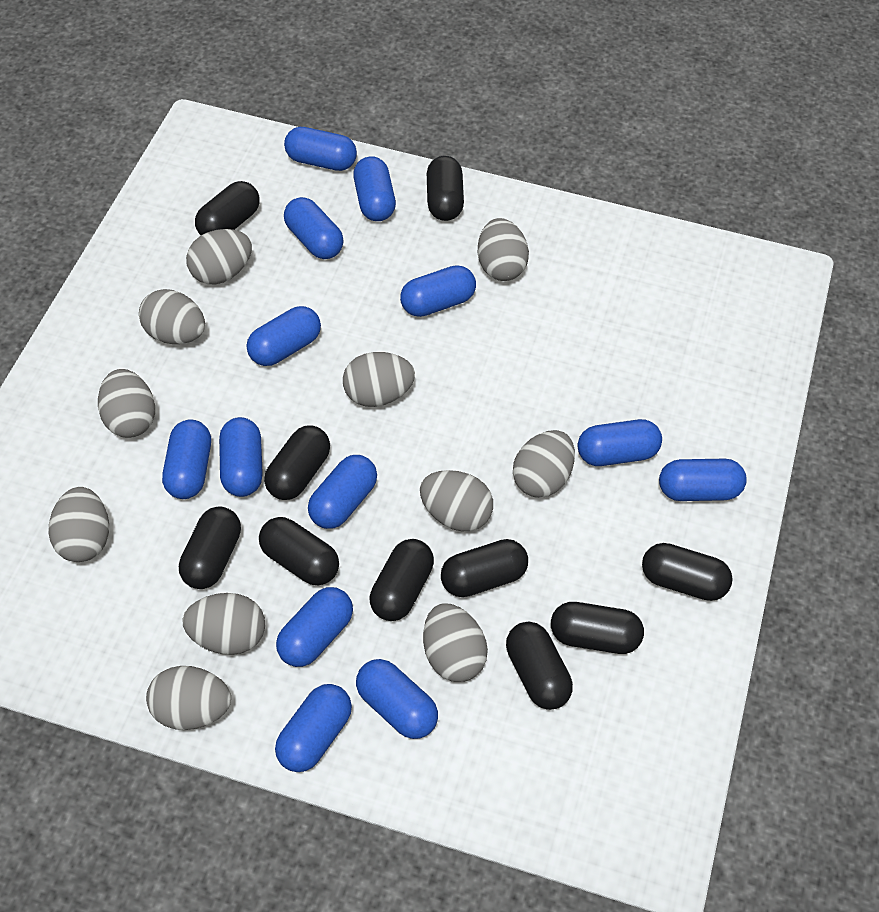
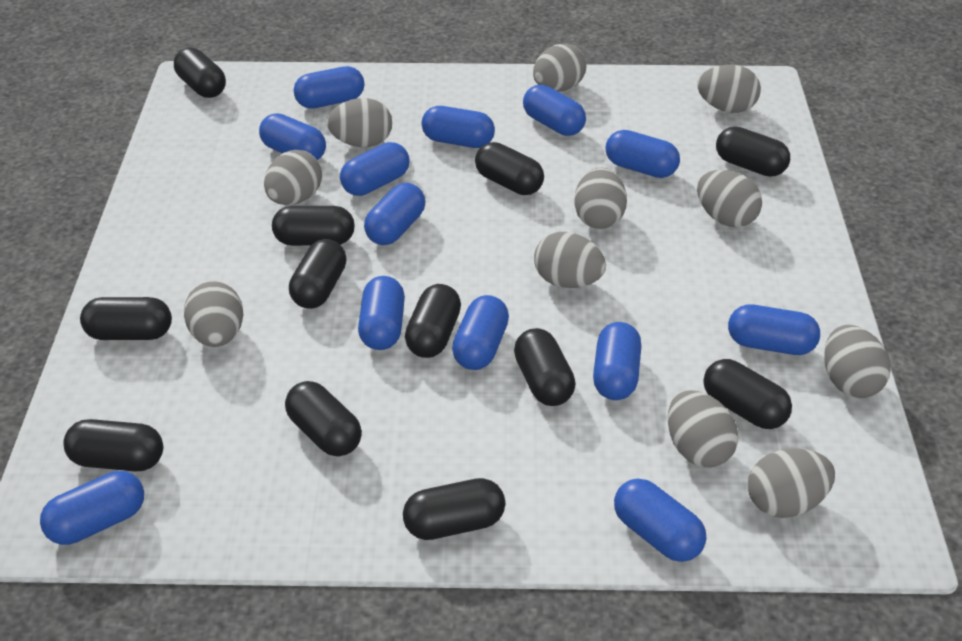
black capsule: 10 -> 12

